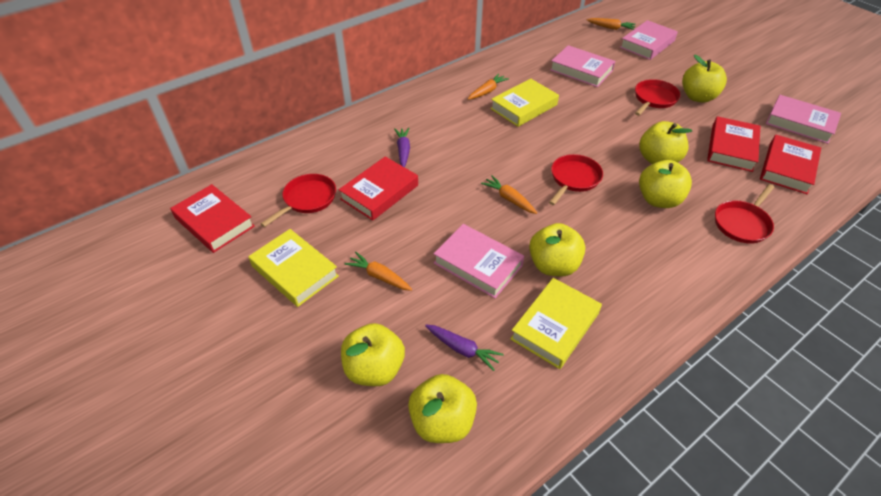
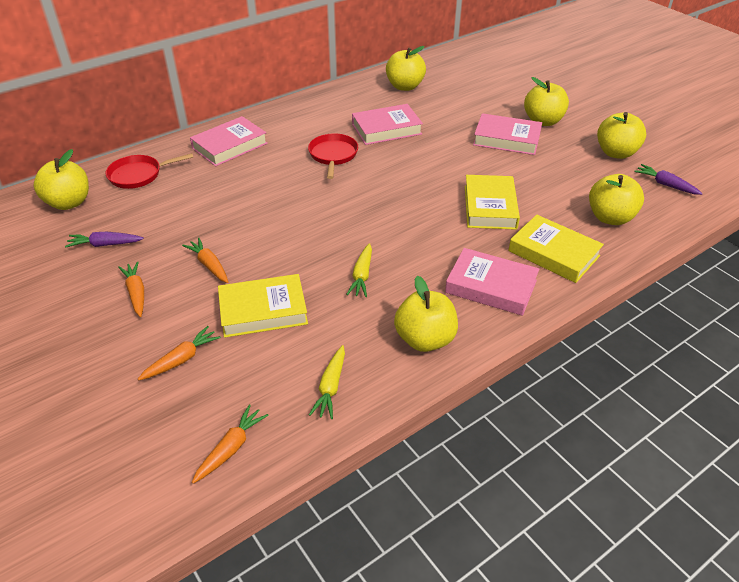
red book: 4 -> 0
red pan: 4 -> 2
yellow carrot: 0 -> 2

